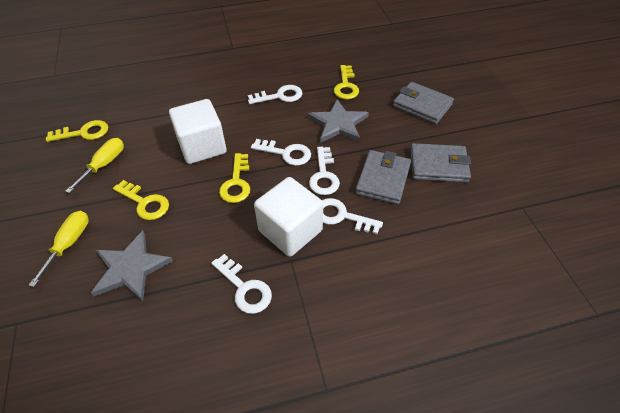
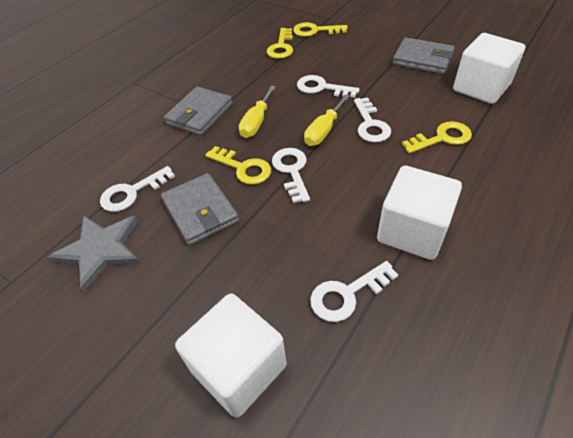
grey star: 2 -> 1
white cube: 2 -> 3

